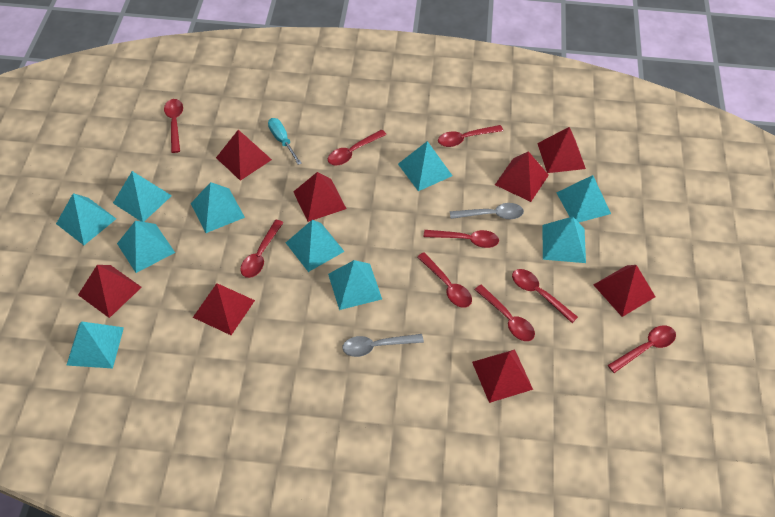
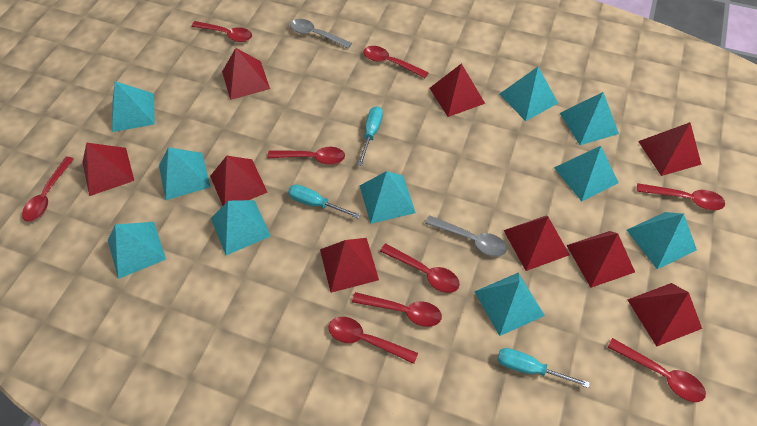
red pyramid: 8 -> 9
turquoise screwdriver: 1 -> 3

